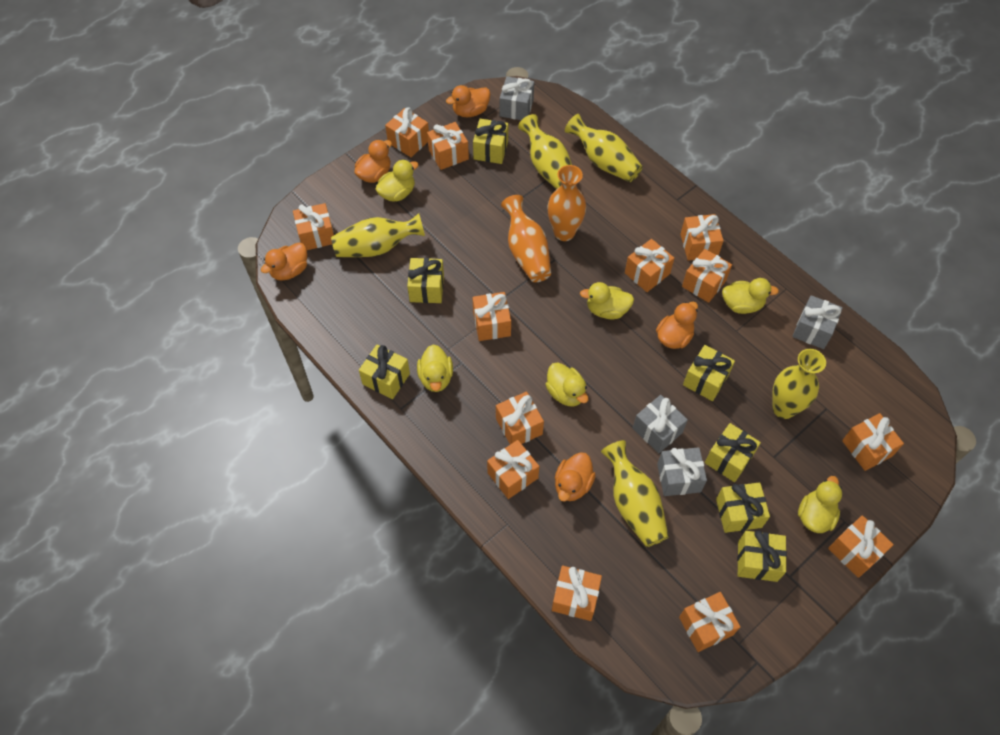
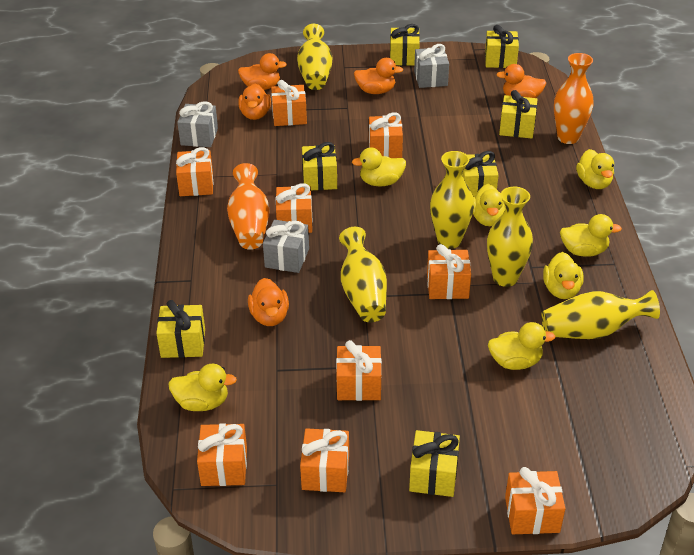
grey gift: 4 -> 3
orange gift: 13 -> 9
yellow duck: 6 -> 7

